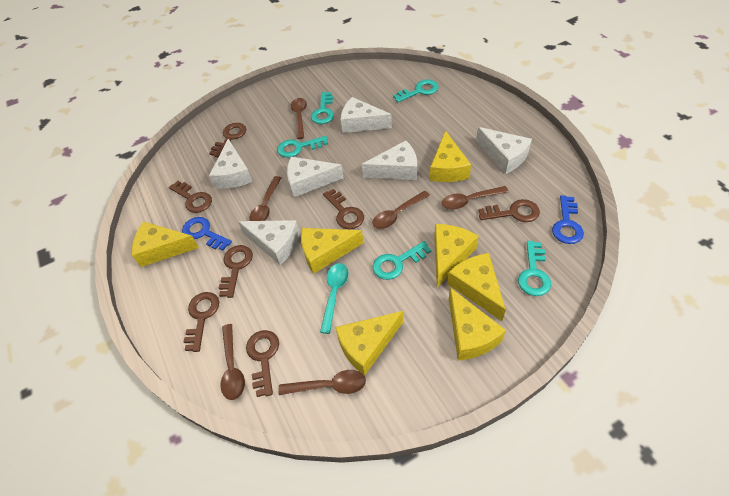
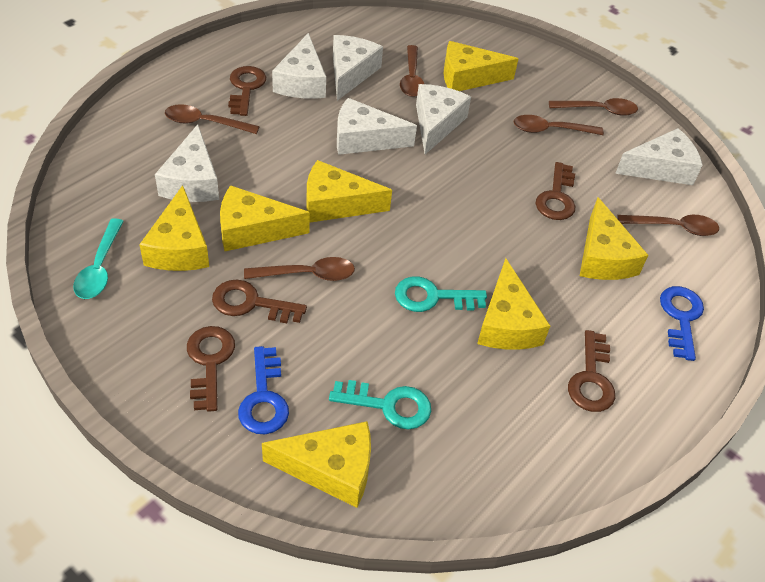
brown key: 7 -> 5
turquoise key: 5 -> 2

